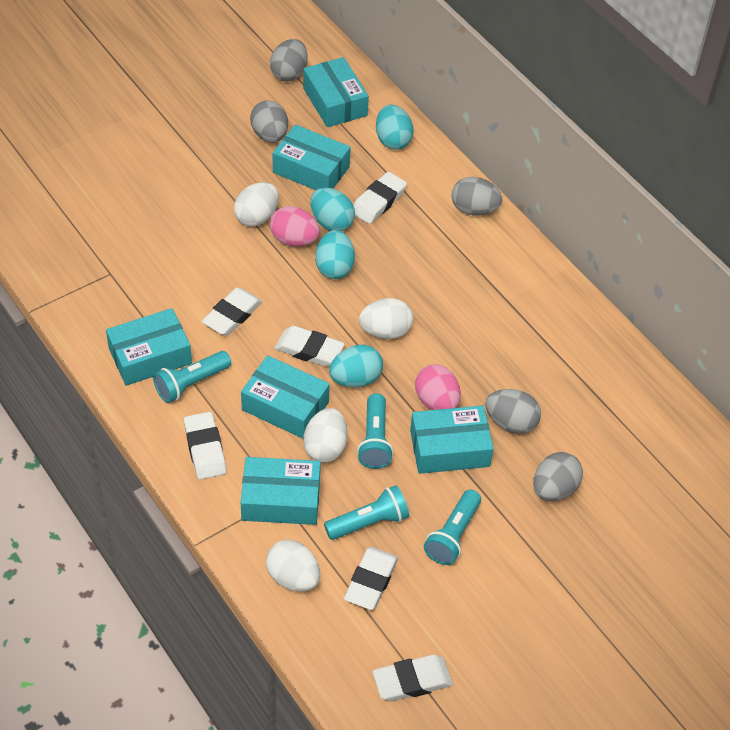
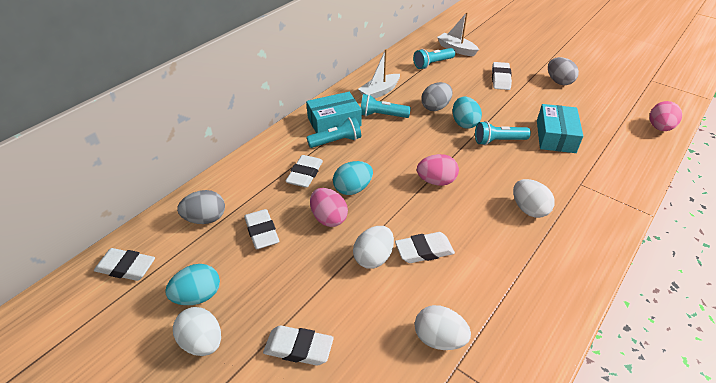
grey egg: 5 -> 3
pink egg: 2 -> 3
turquoise box: 6 -> 2
turquoise egg: 4 -> 3
white boat: 0 -> 2

